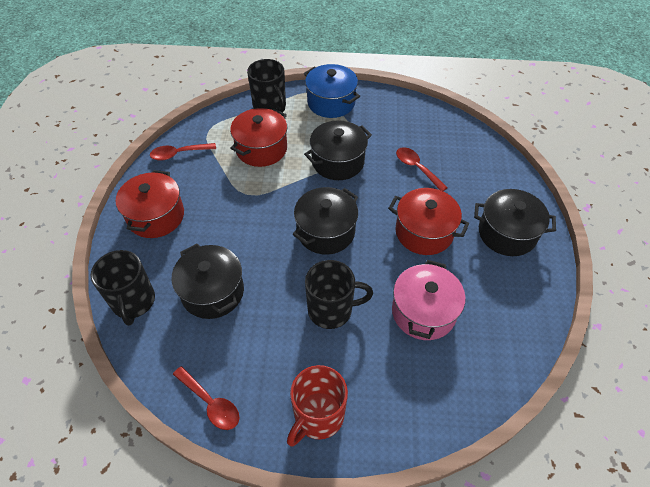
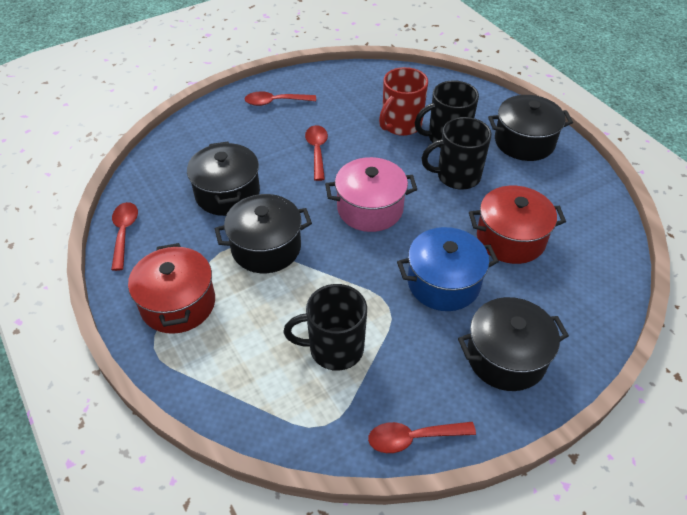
red pot: 3 -> 2
red spoon: 3 -> 4

